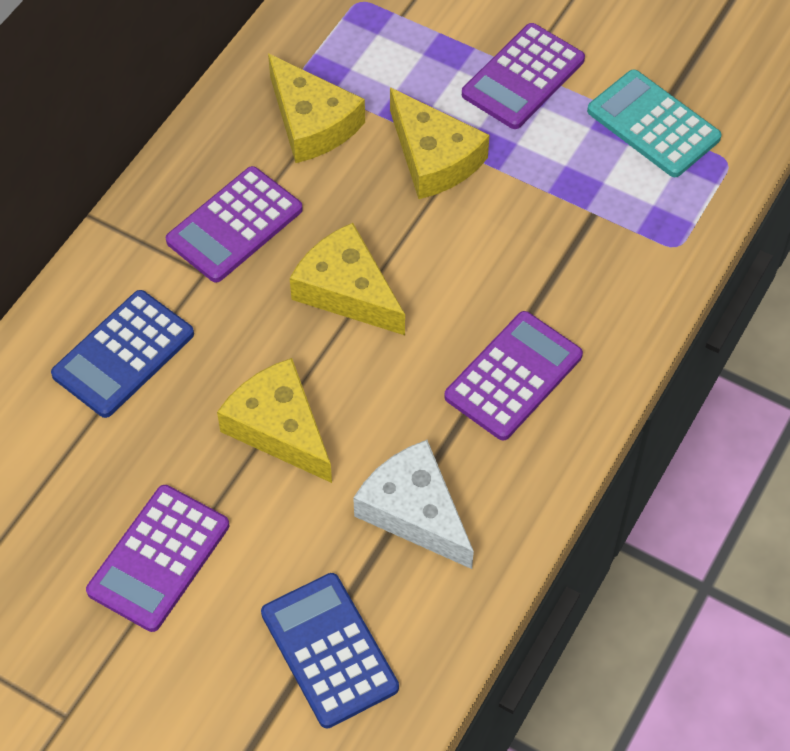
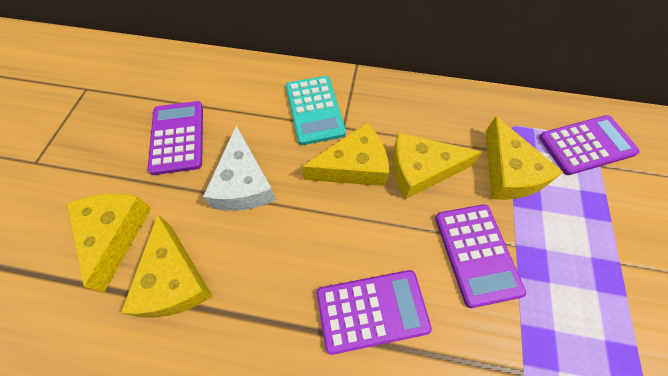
blue calculator: 2 -> 0
yellow cheese: 4 -> 5

